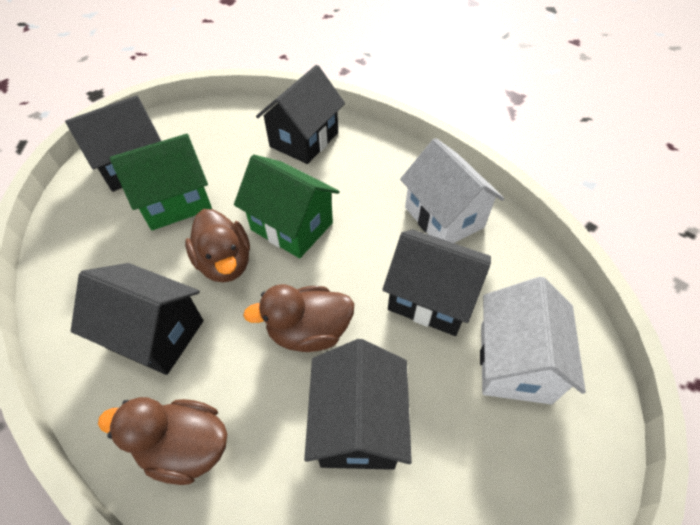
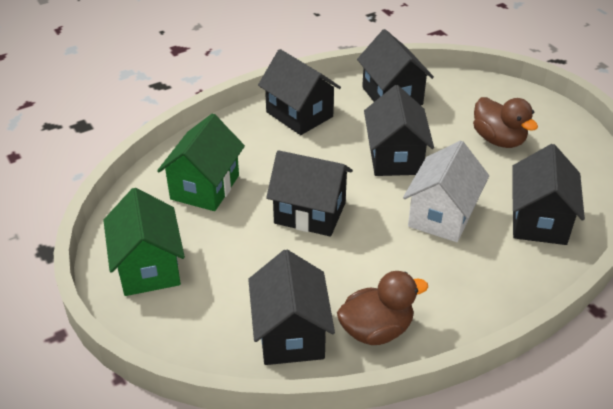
black house: 5 -> 6
brown duck: 3 -> 2
white house: 2 -> 1

